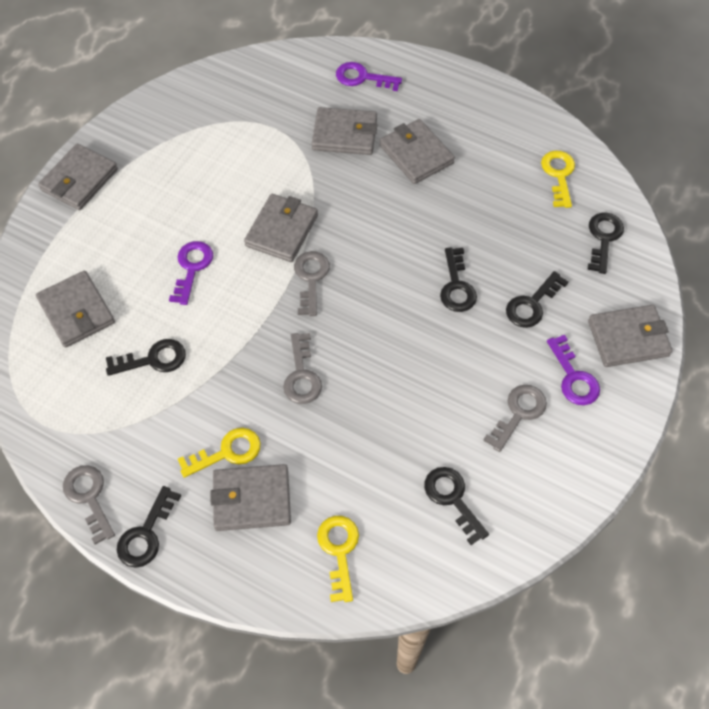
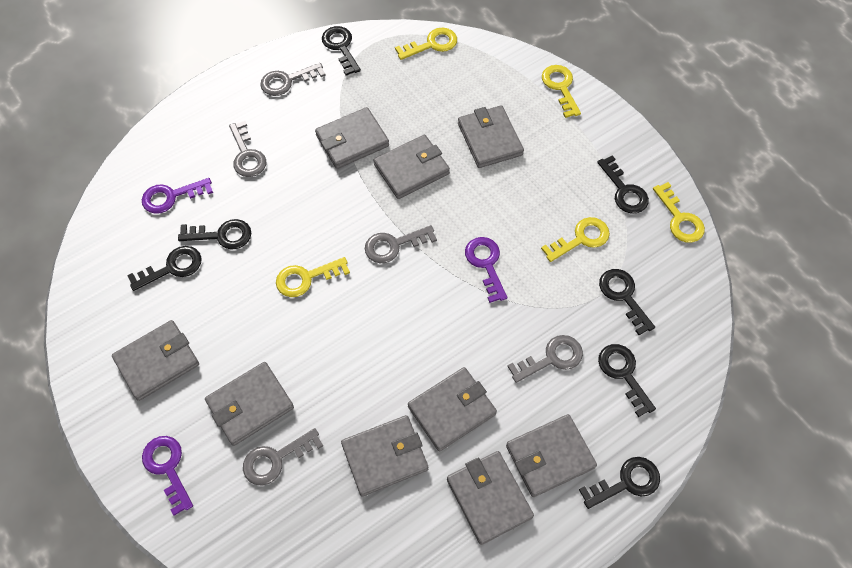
black key: 6 -> 7
grey key: 4 -> 5
grey wallet: 7 -> 9
yellow key: 3 -> 5

